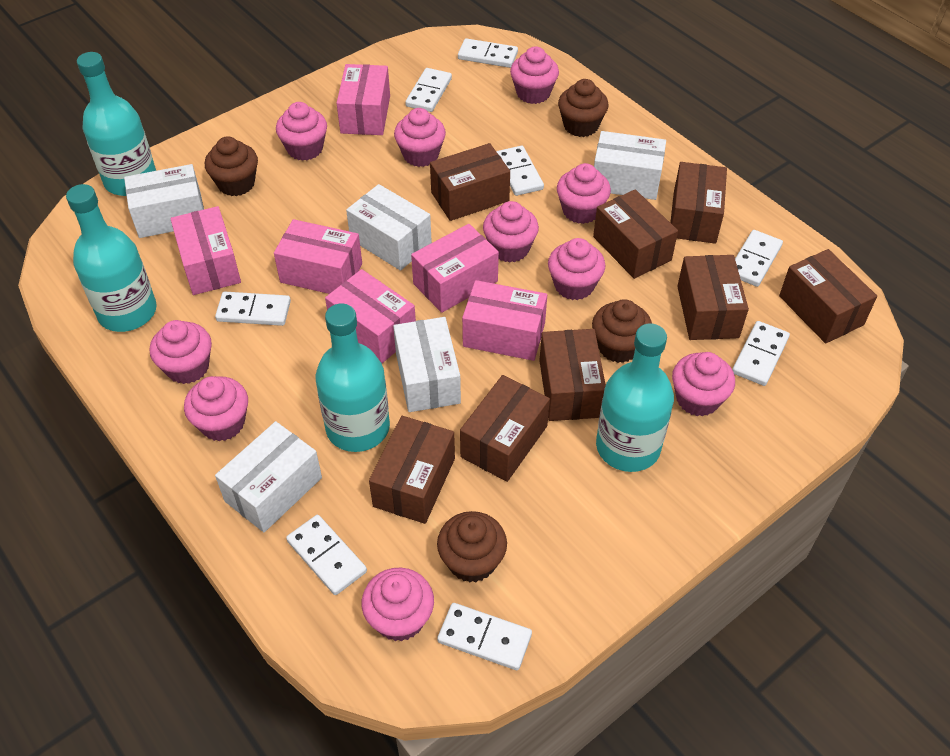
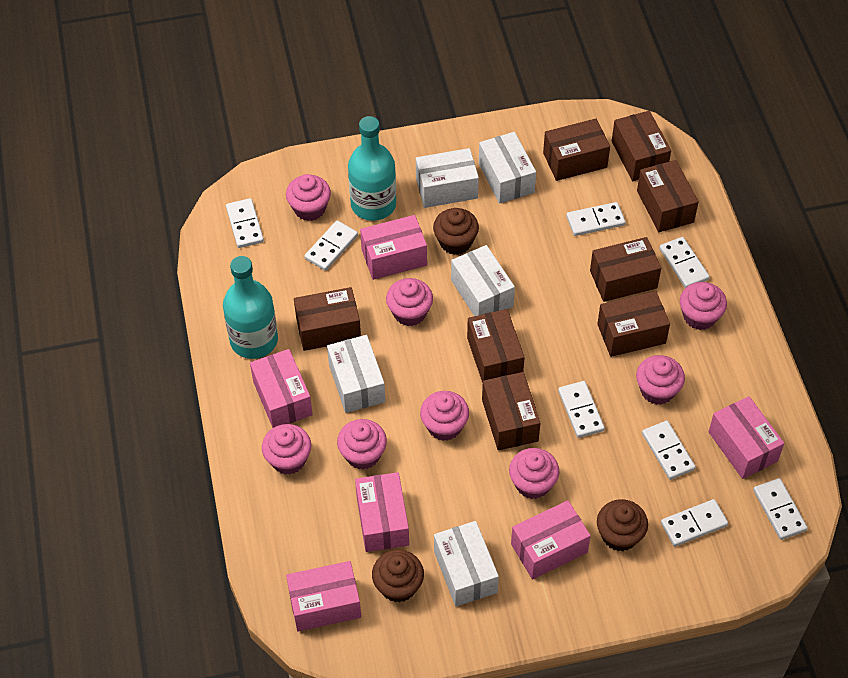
brown cupcake: 4 -> 3
pink cupcake: 10 -> 8
turquoise bottle: 4 -> 2

